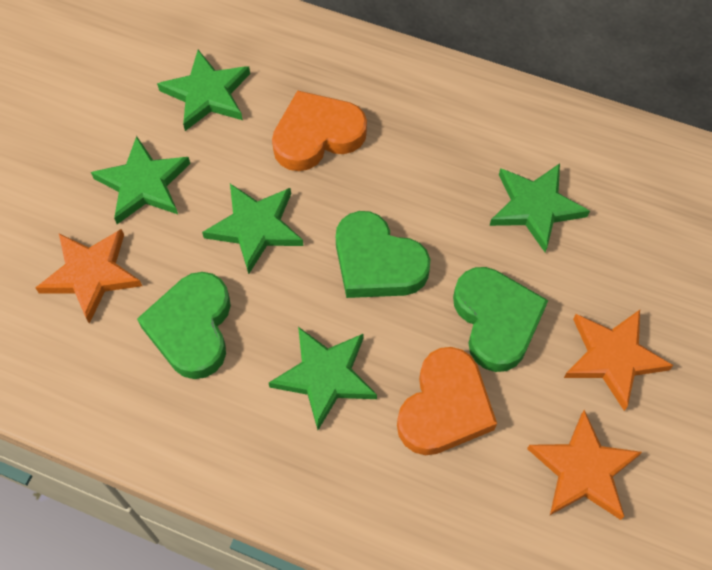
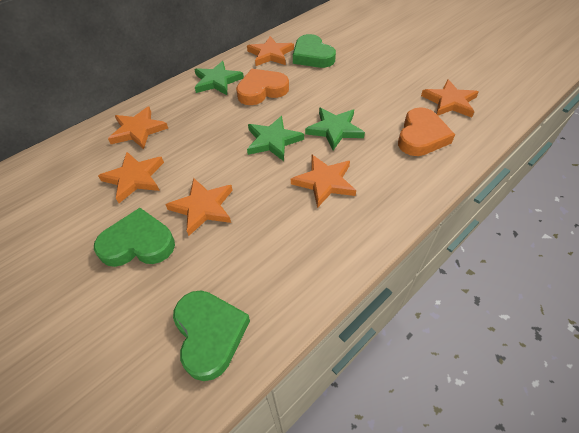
green star: 5 -> 3
orange star: 3 -> 6

